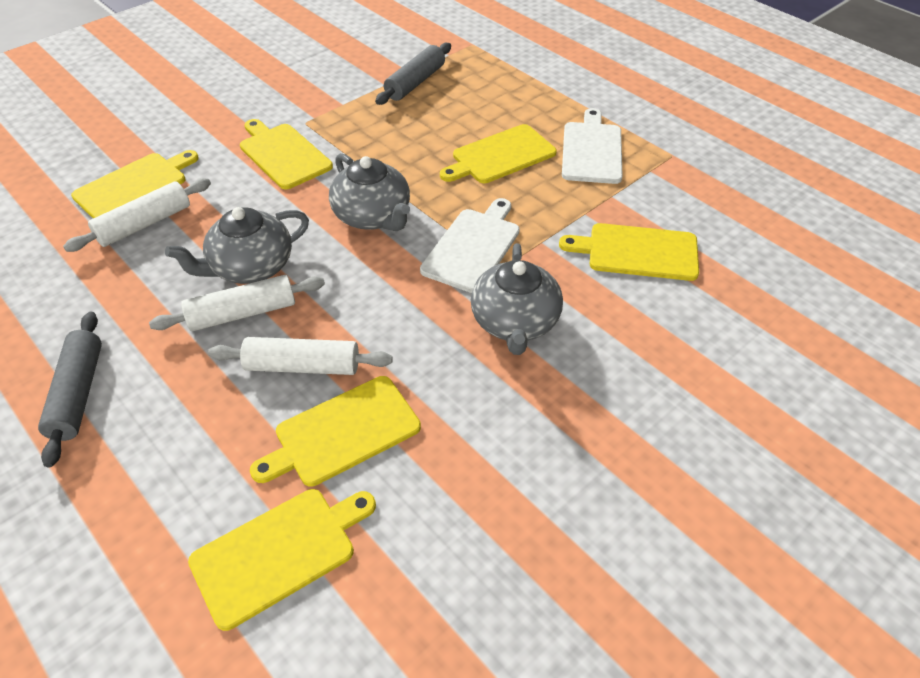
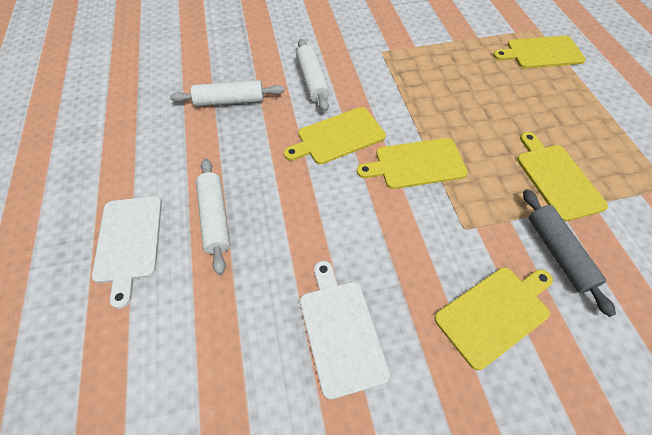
grey rolling pin: 2 -> 1
grey teapot: 3 -> 0
yellow cutting board: 6 -> 5

